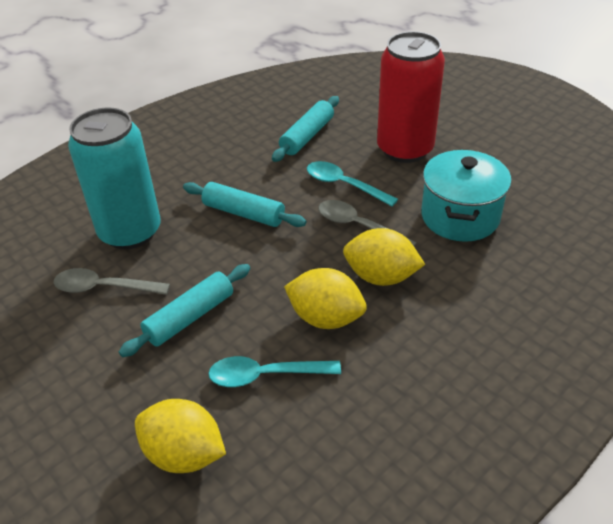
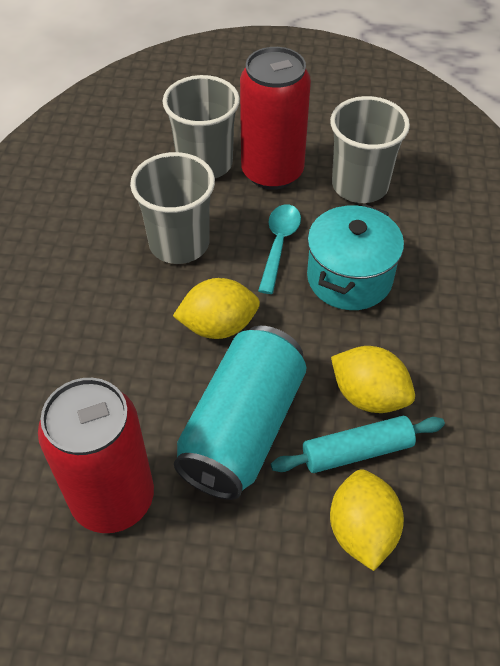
grey cup: 0 -> 3
grey spoon: 2 -> 0
red can: 1 -> 2
turquoise rolling pin: 3 -> 1
turquoise spoon: 2 -> 1

